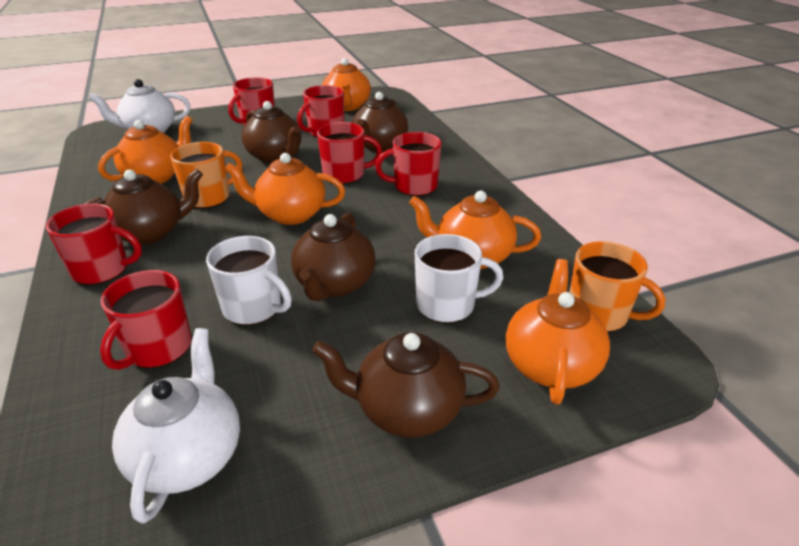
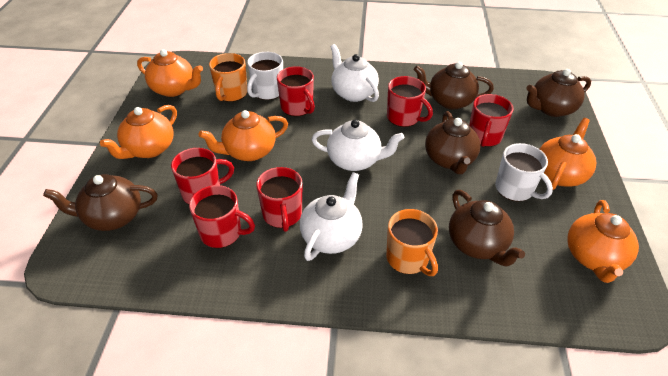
white teapot: 2 -> 3

